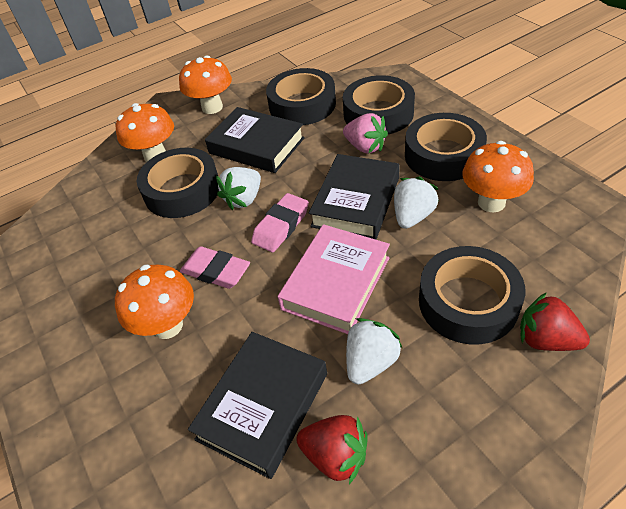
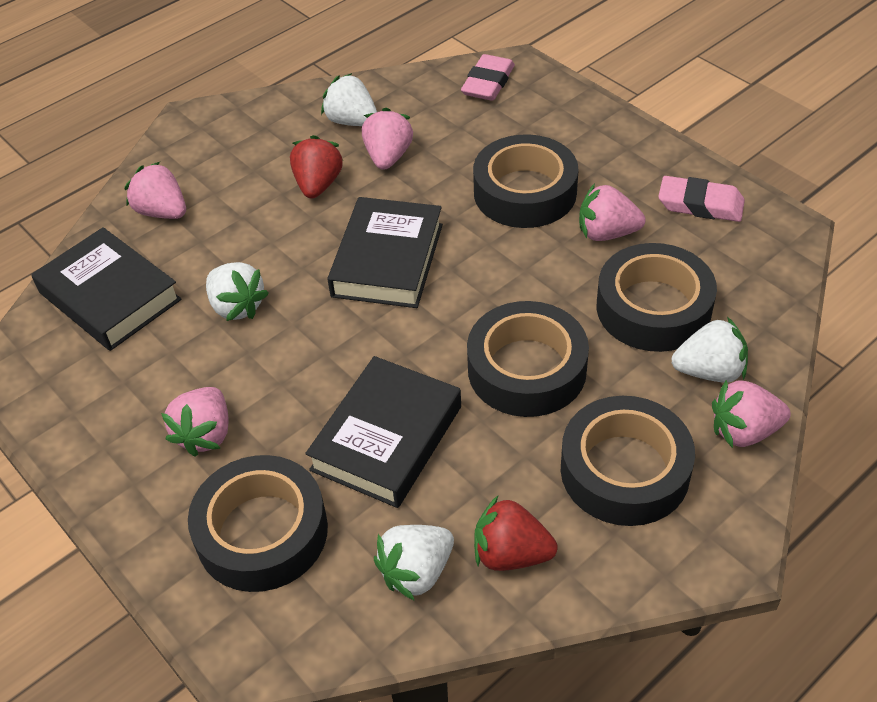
orange mushroom: 4 -> 0
pink book: 1 -> 0
pink strawberry: 1 -> 5
white strawberry: 3 -> 4

